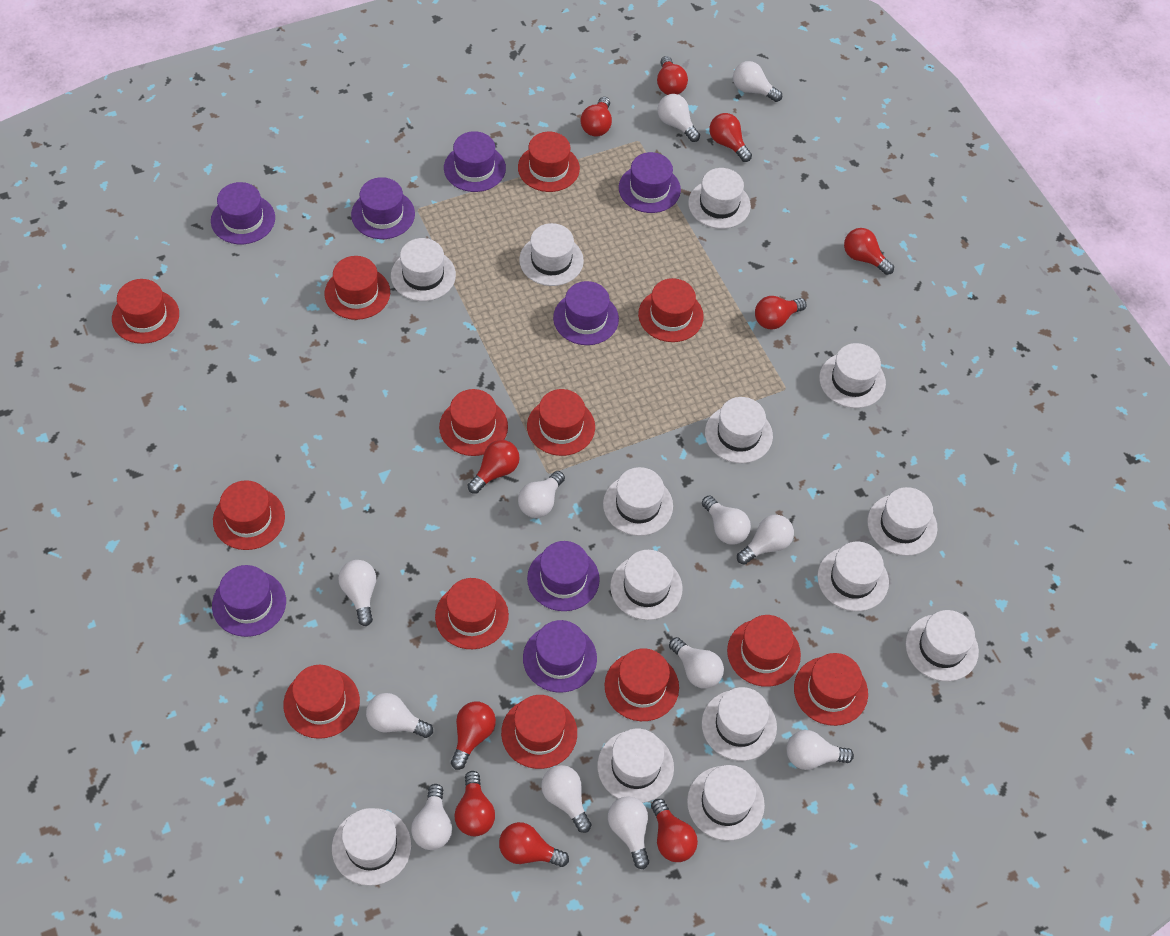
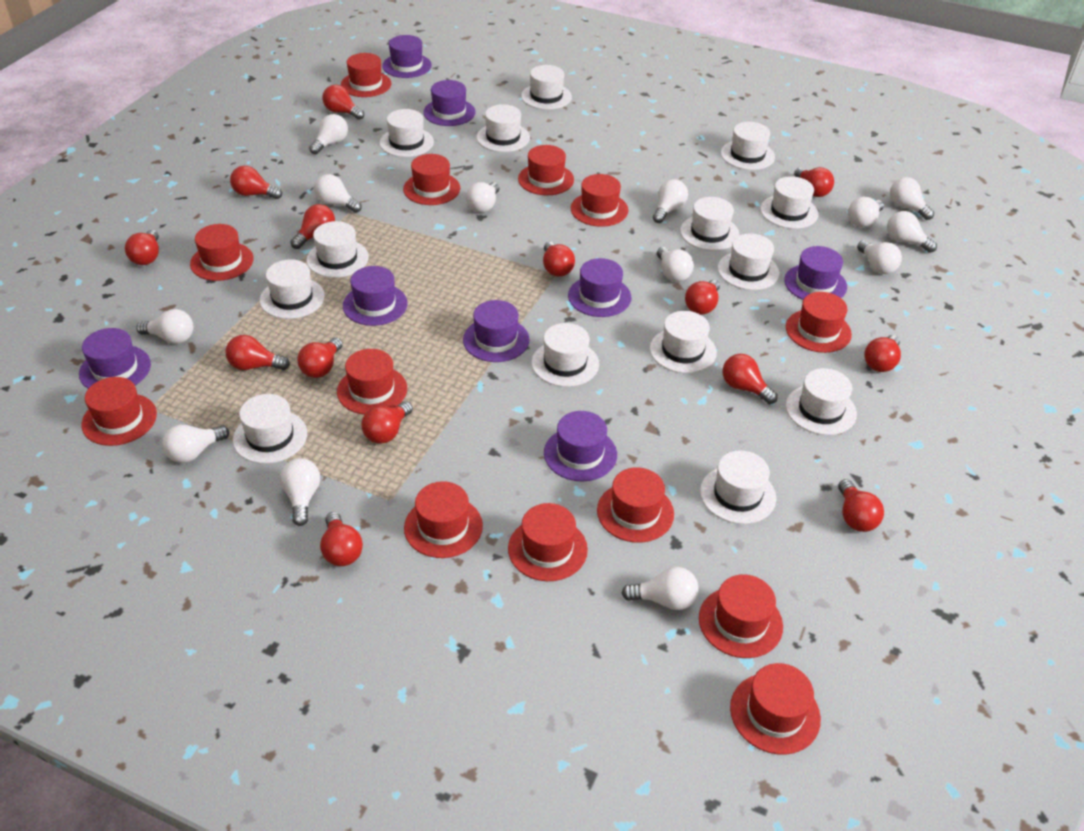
red light bulb: 10 -> 14
white light bulb: 12 -> 13

